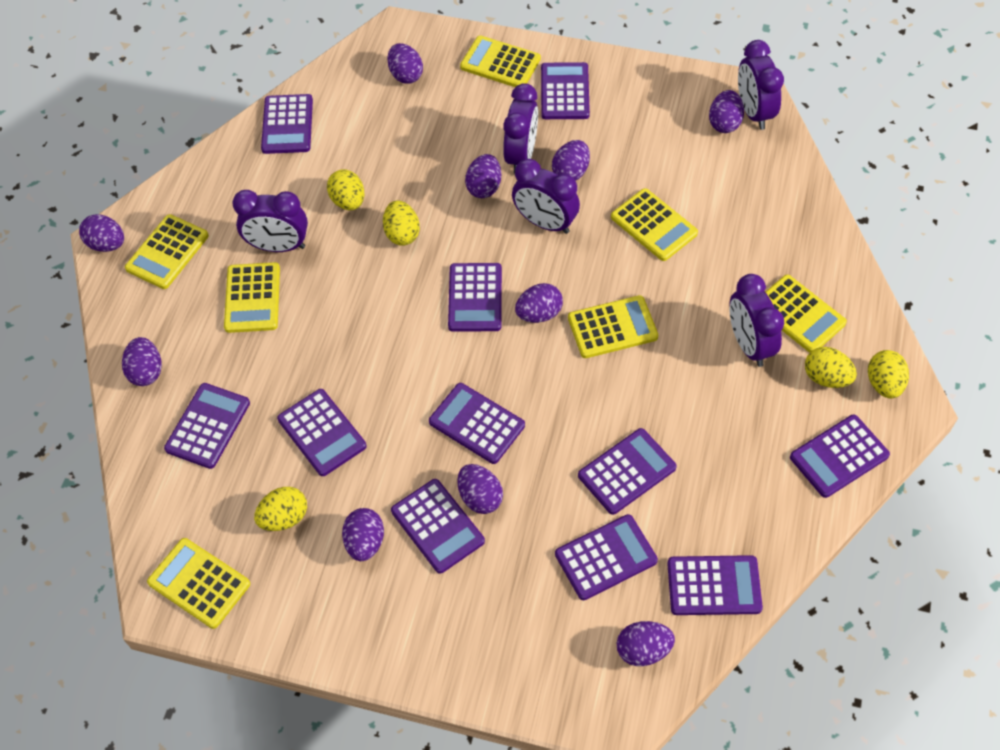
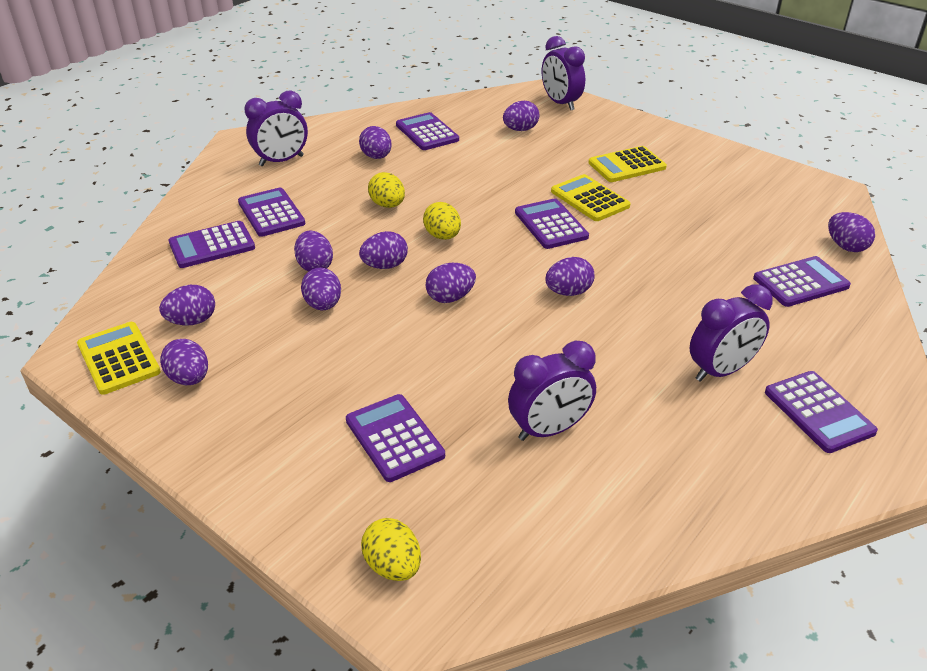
purple calculator: 11 -> 7
purple clock: 5 -> 4
yellow calculator: 7 -> 3
yellow egg: 5 -> 3

